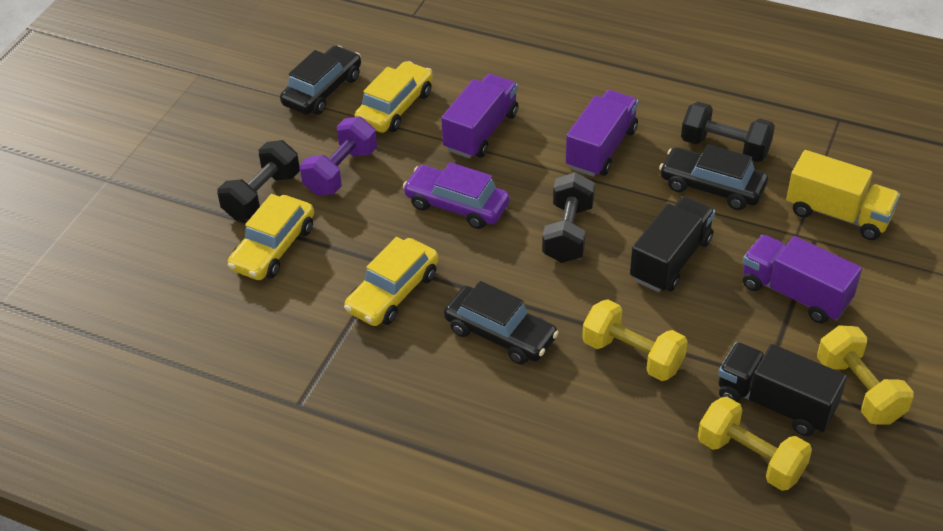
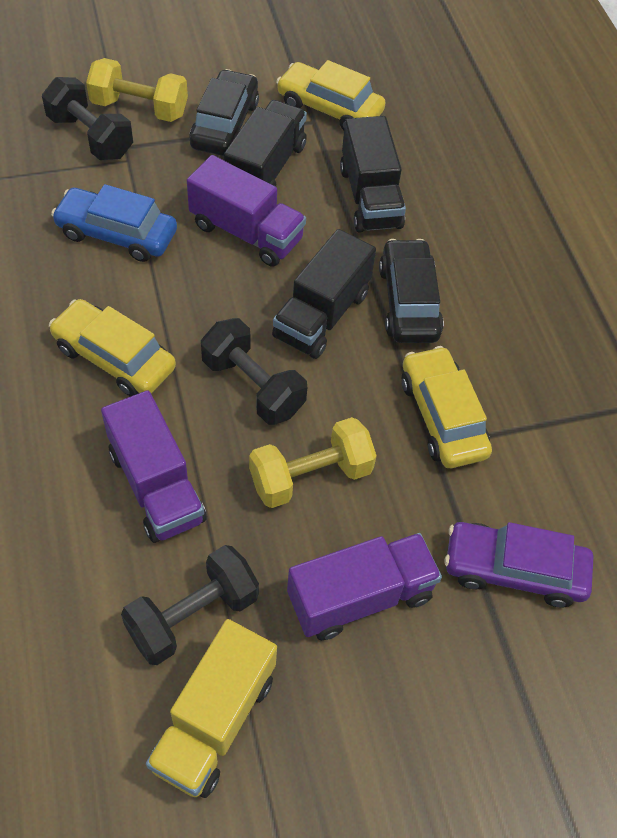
black car: 3 -> 2
black truck: 2 -> 3
blue car: 0 -> 1
purple dumbbell: 1 -> 0
yellow dumbbell: 3 -> 2

